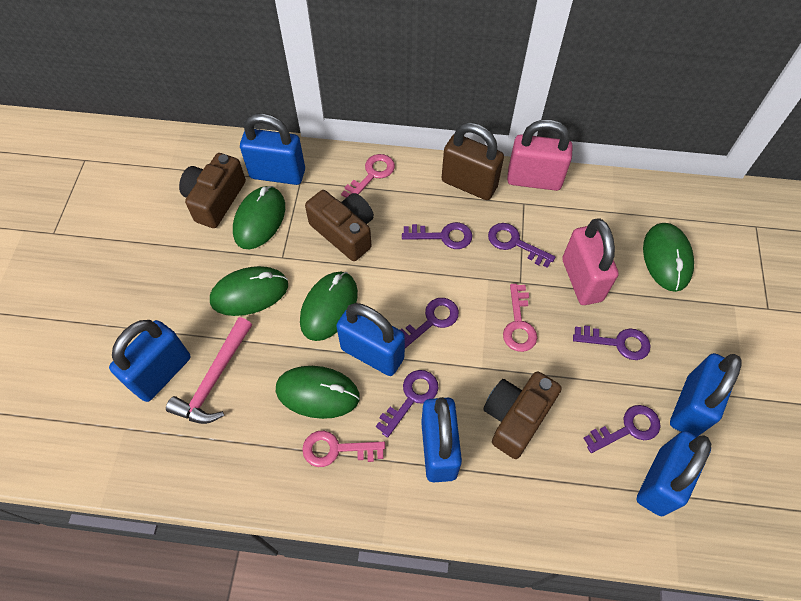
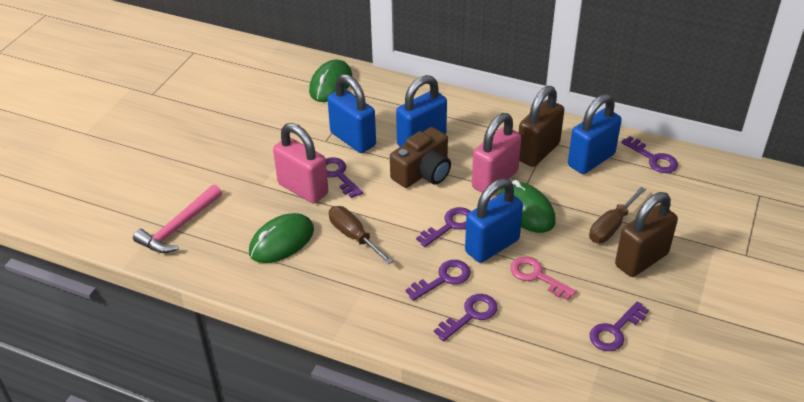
blue padlock: 6 -> 4
brown camera: 3 -> 1
brown padlock: 1 -> 2
brown screwdriver: 0 -> 2
green mouse: 5 -> 3
pink key: 3 -> 1

